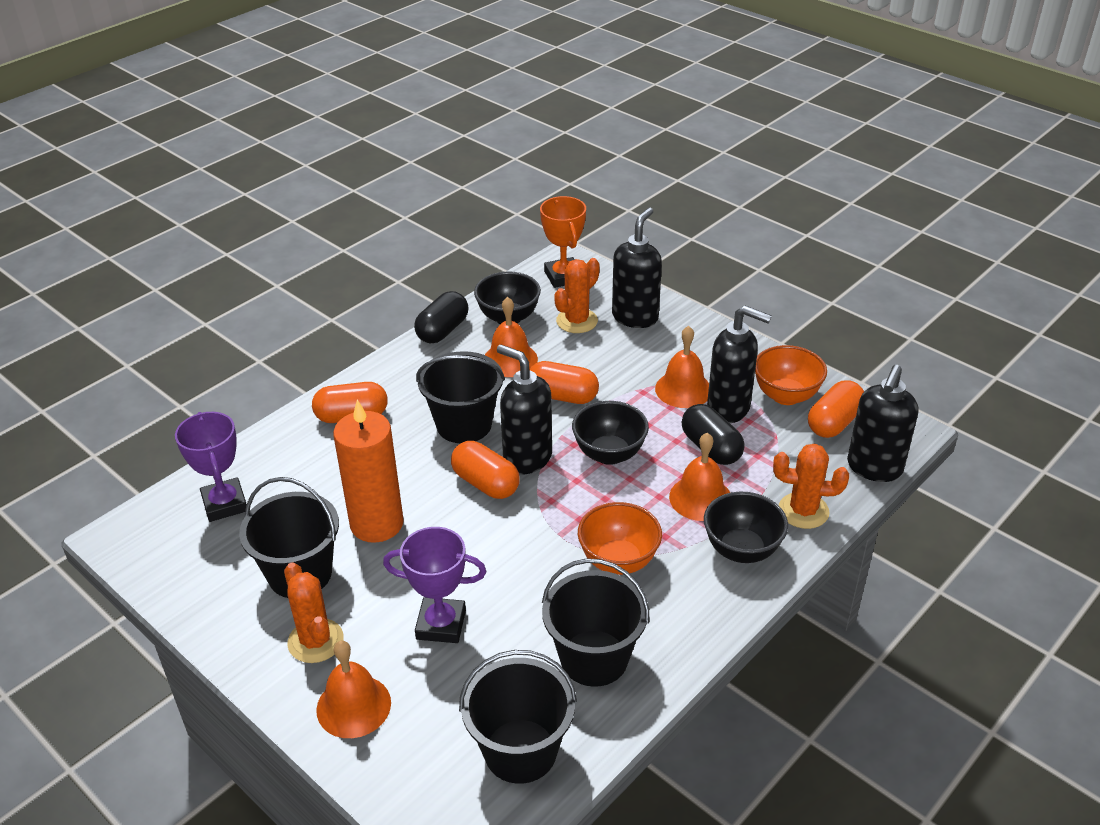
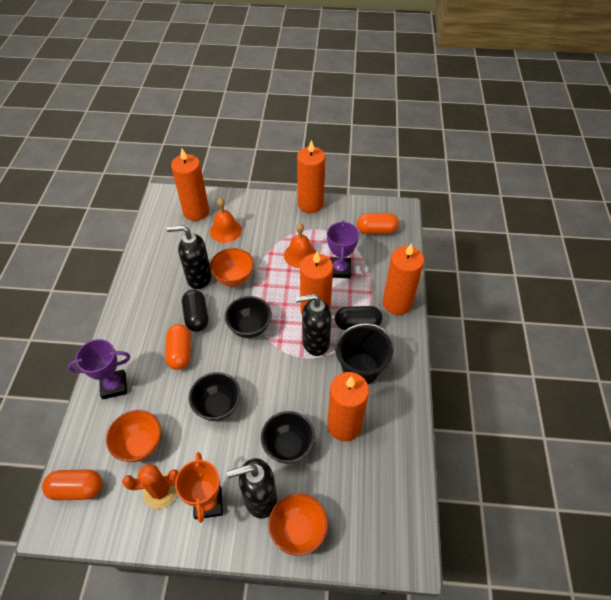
black bucket: 4 -> 1
black soap dispenser: 4 -> 3
orange bell: 4 -> 2
orange bowl: 2 -> 3
orange cactus: 3 -> 1
orange candle: 1 -> 5
orange capsule: 4 -> 3

